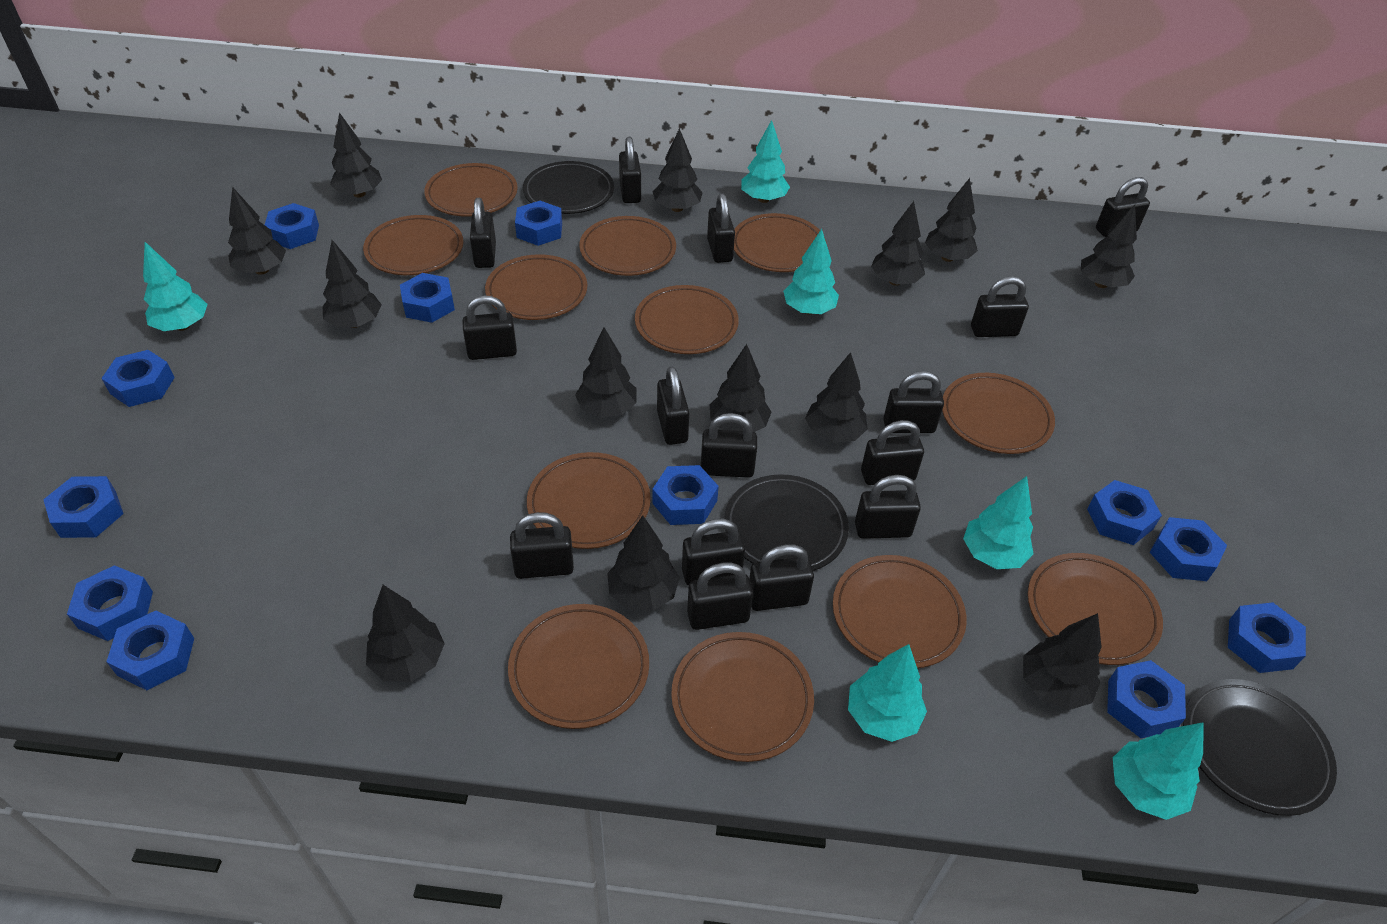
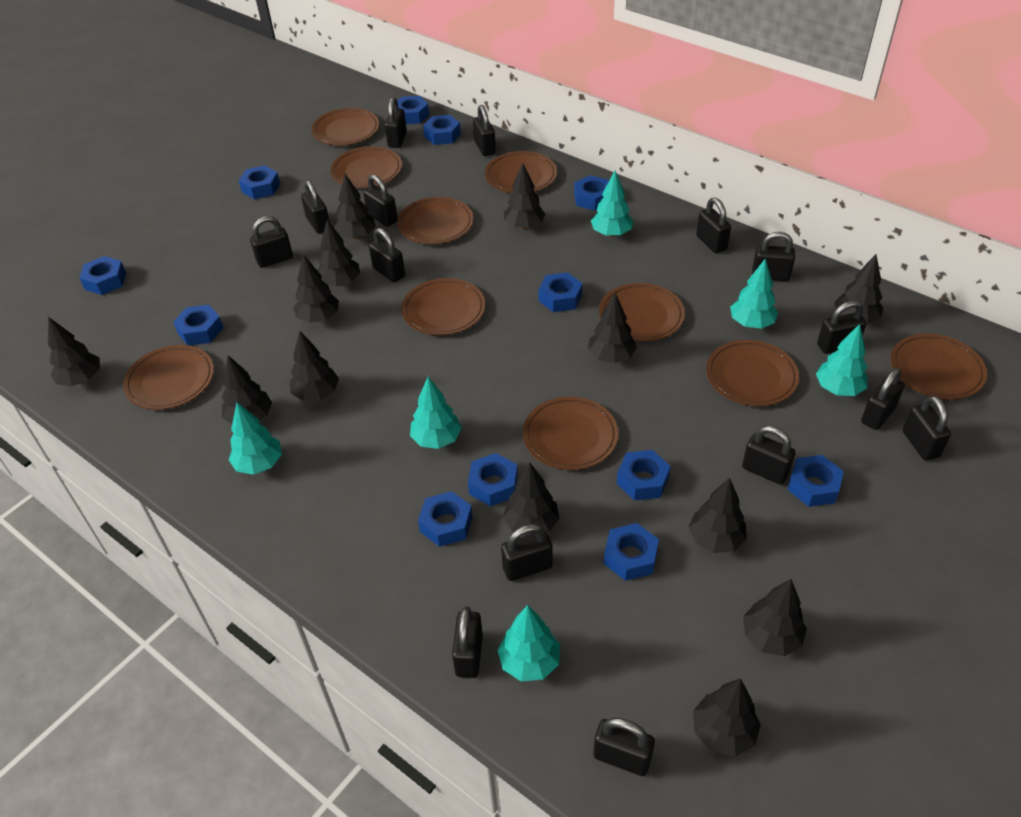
black plate: 3 -> 0
brown plate: 12 -> 10

